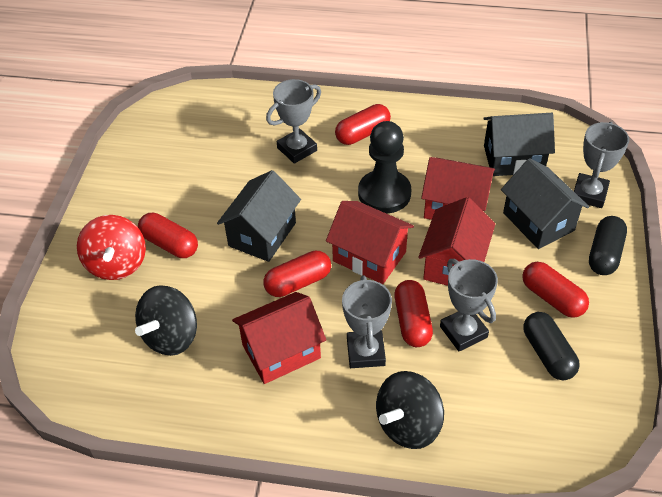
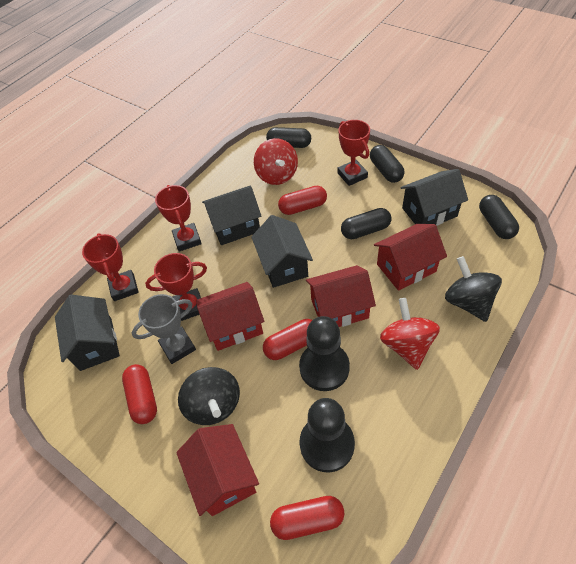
black capsule: 2 -> 4
black house: 3 -> 4
black pawn: 1 -> 2
grey trophy: 4 -> 1
red capsule: 5 -> 4
red spinning top: 1 -> 2
red trophy: 0 -> 4

